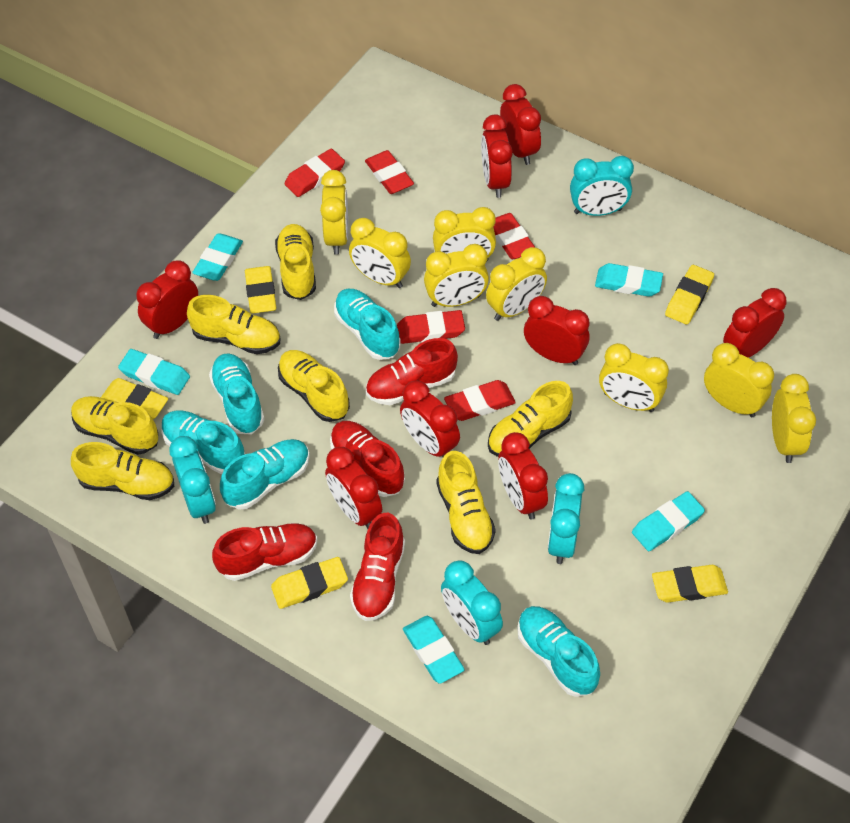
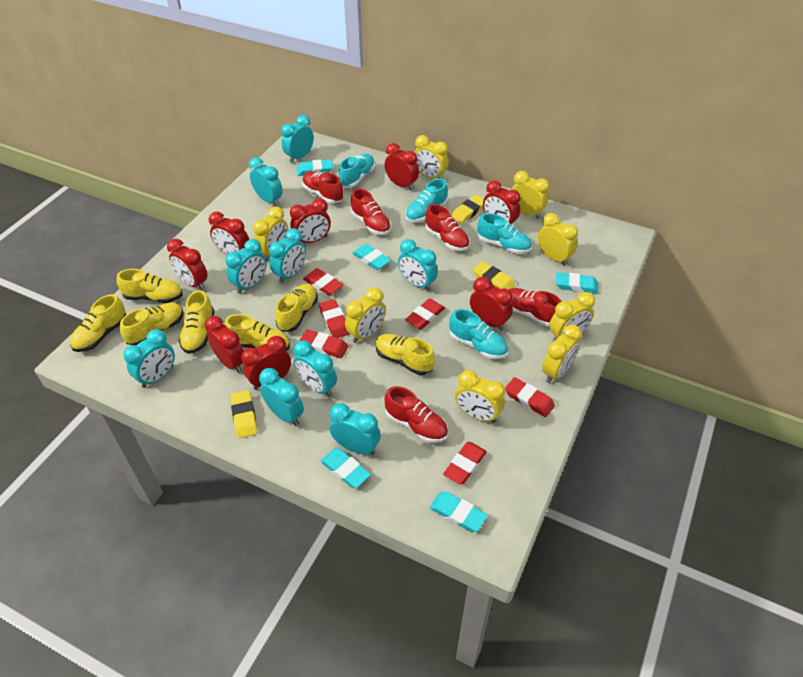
red eraser: 5 -> 6
red shoe: 4 -> 5
turquoise clock: 4 -> 9
turquoise shoe: 5 -> 4
yellow eraser: 5 -> 3

